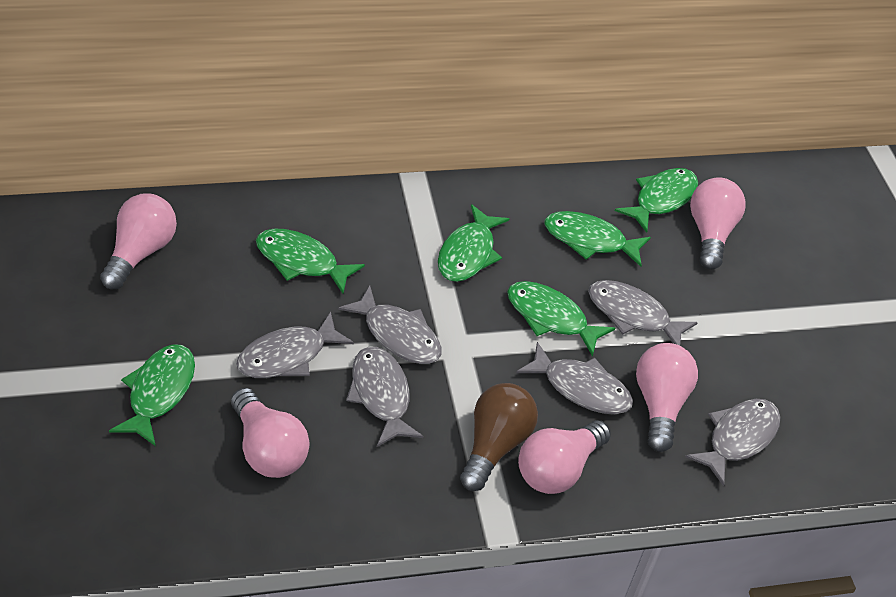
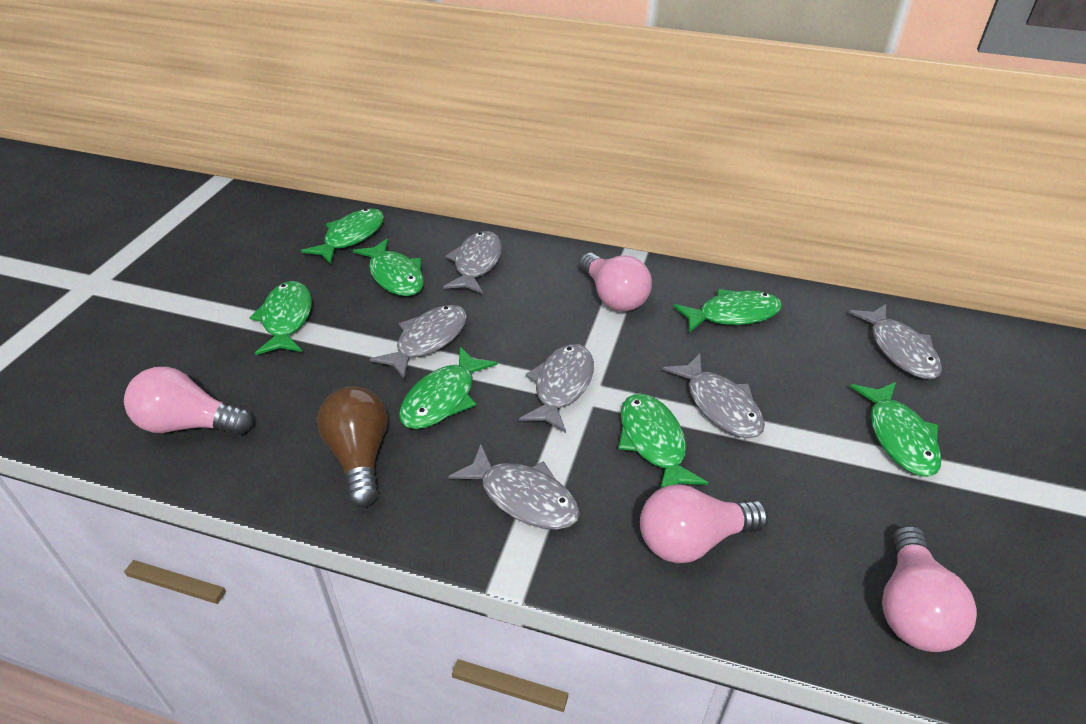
green fish: 6 -> 7
pink light bulb: 5 -> 4

